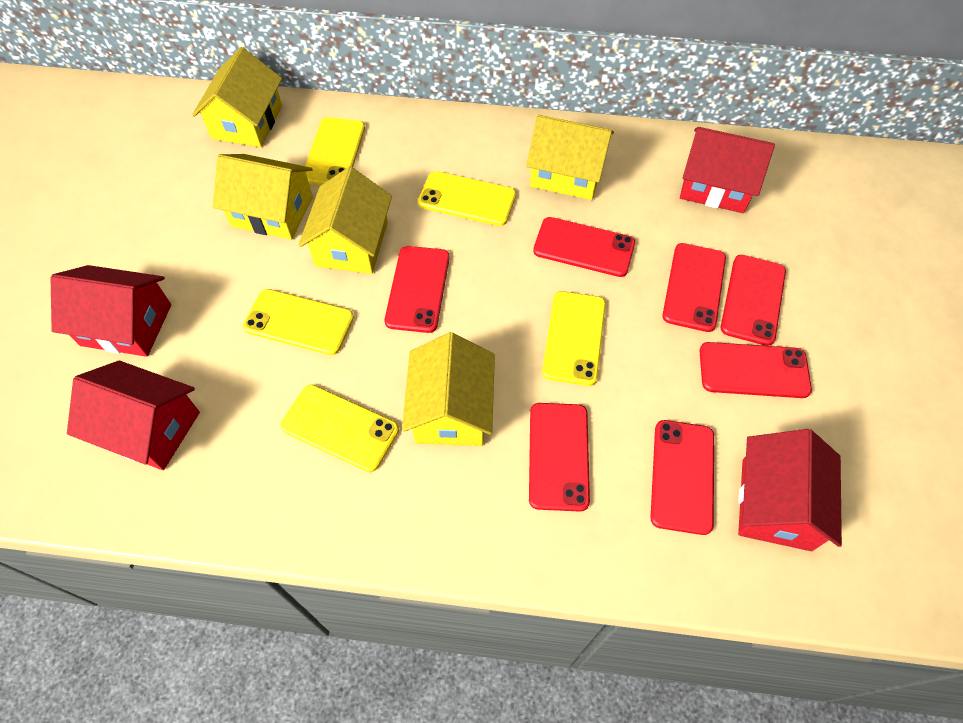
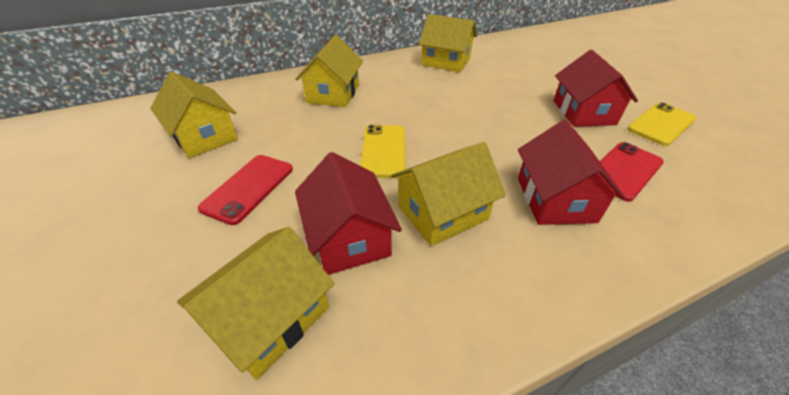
red house: 4 -> 3
red phone: 7 -> 2
yellow phone: 5 -> 2

